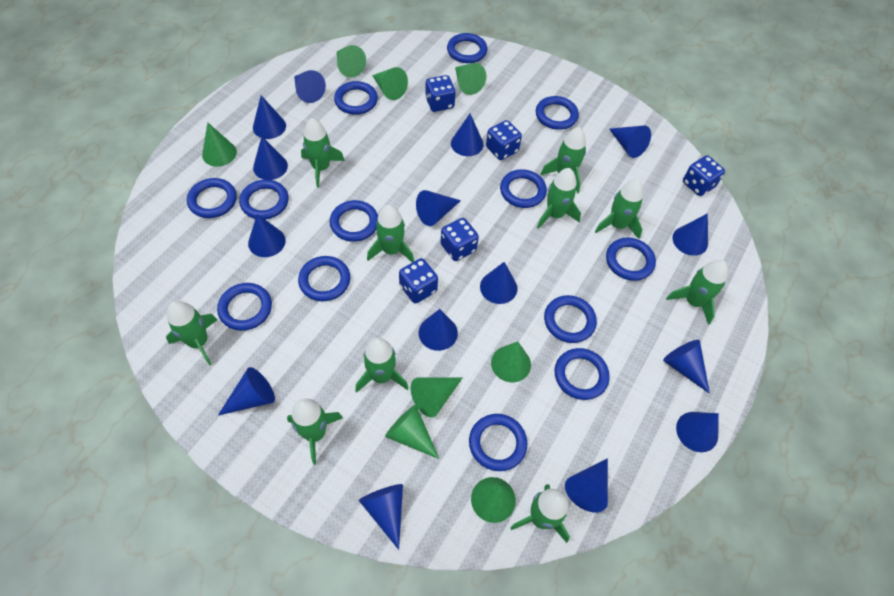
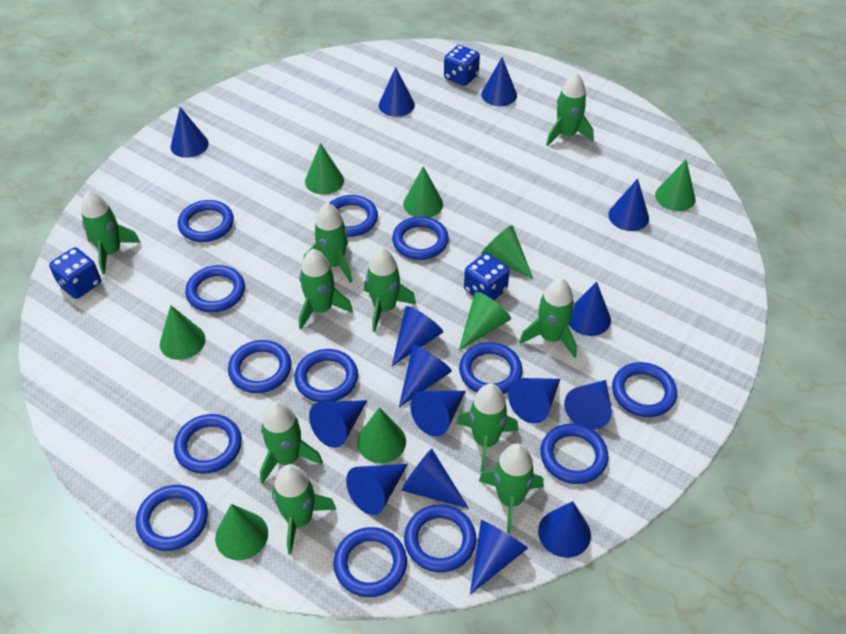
blue dice: 5 -> 3

